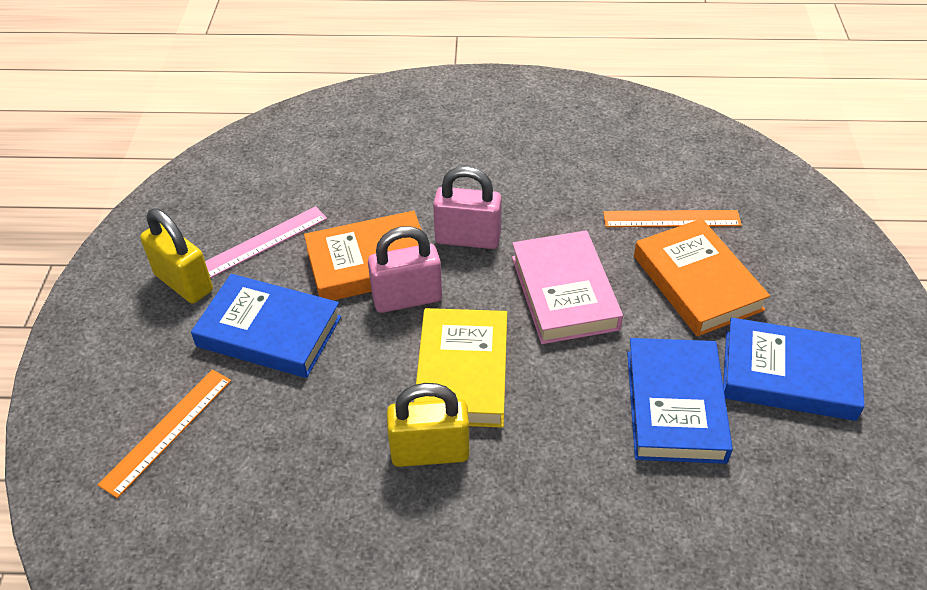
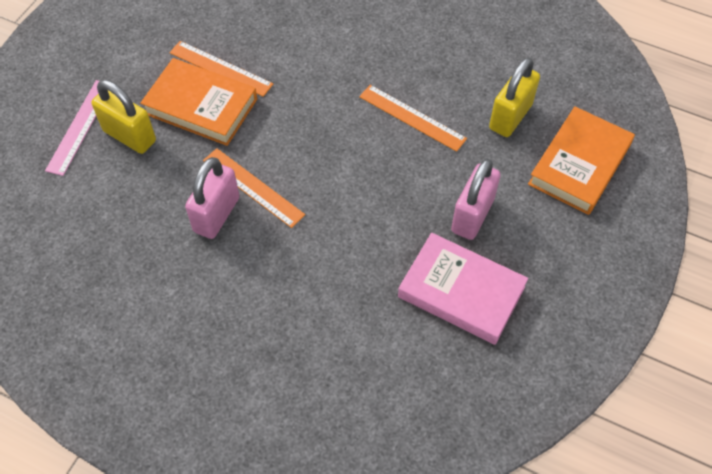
blue book: 3 -> 0
orange ruler: 2 -> 3
yellow book: 1 -> 0

